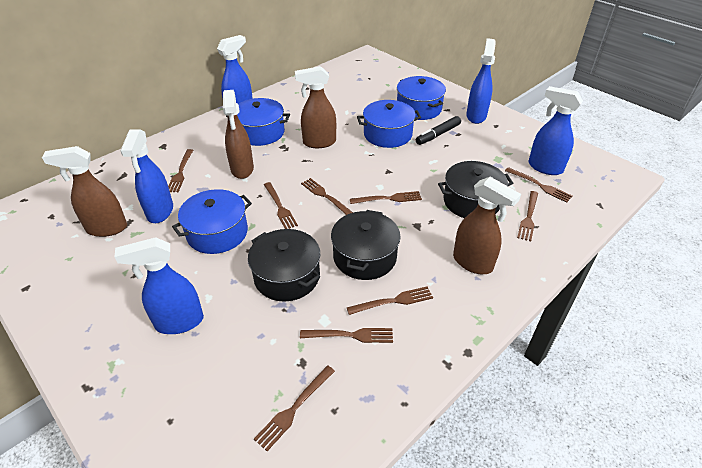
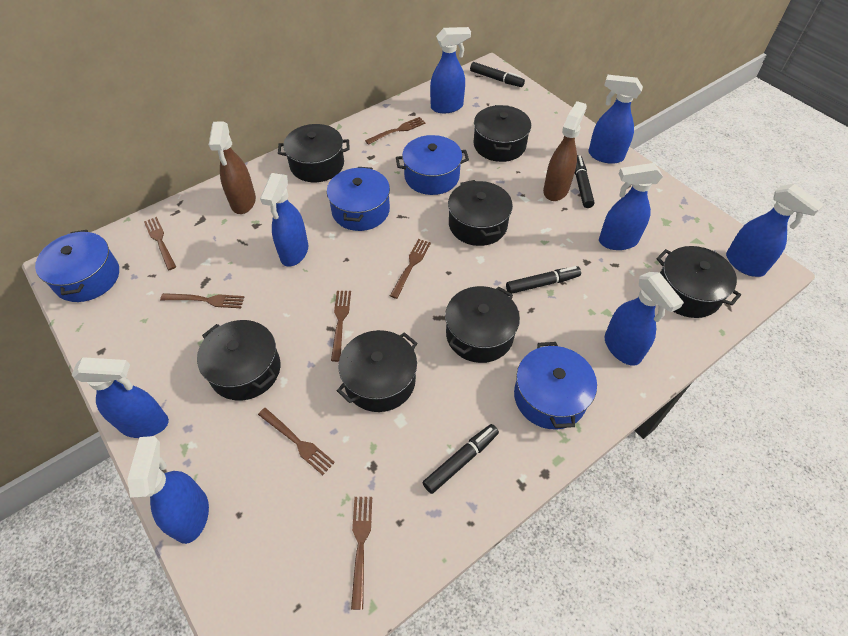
black marker: 1 -> 4
black pot: 3 -> 7
blue spray bottle: 5 -> 8
brown fork: 9 -> 7
brown spray bottle: 4 -> 2

